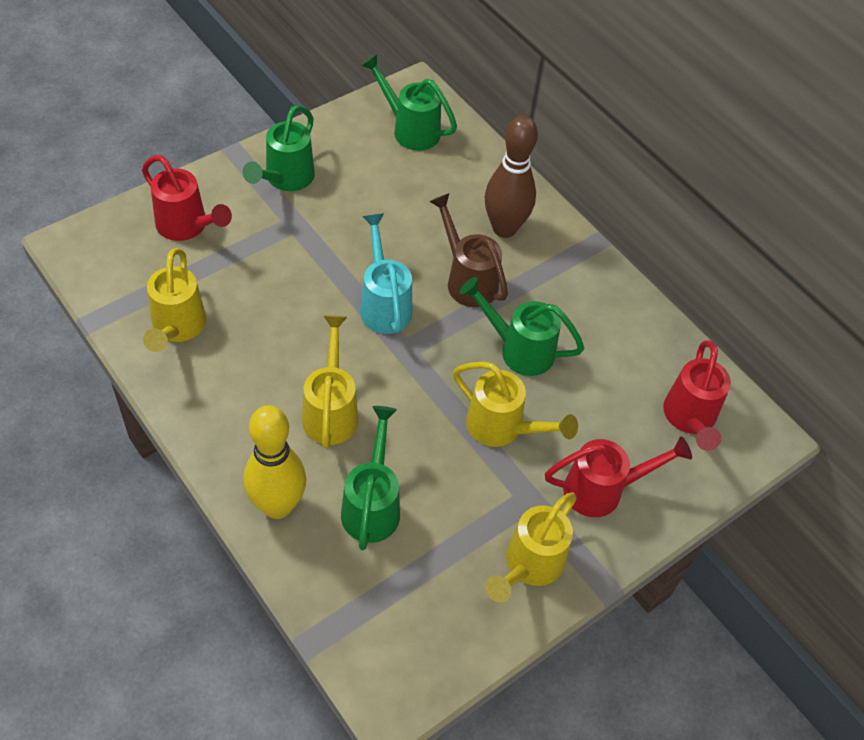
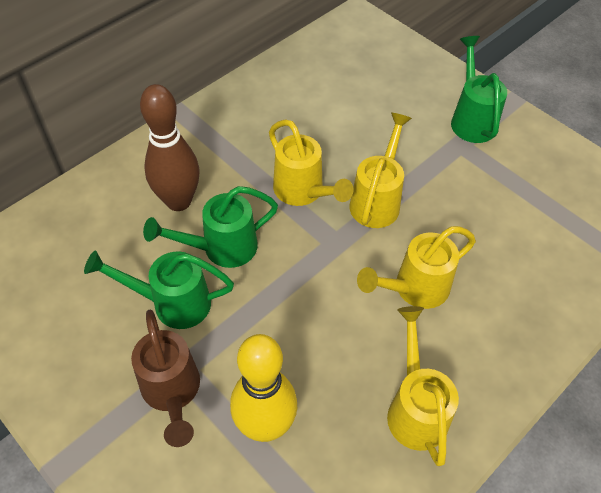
green watering can: 4 -> 3
red watering can: 3 -> 0
turquoise watering can: 1 -> 0

